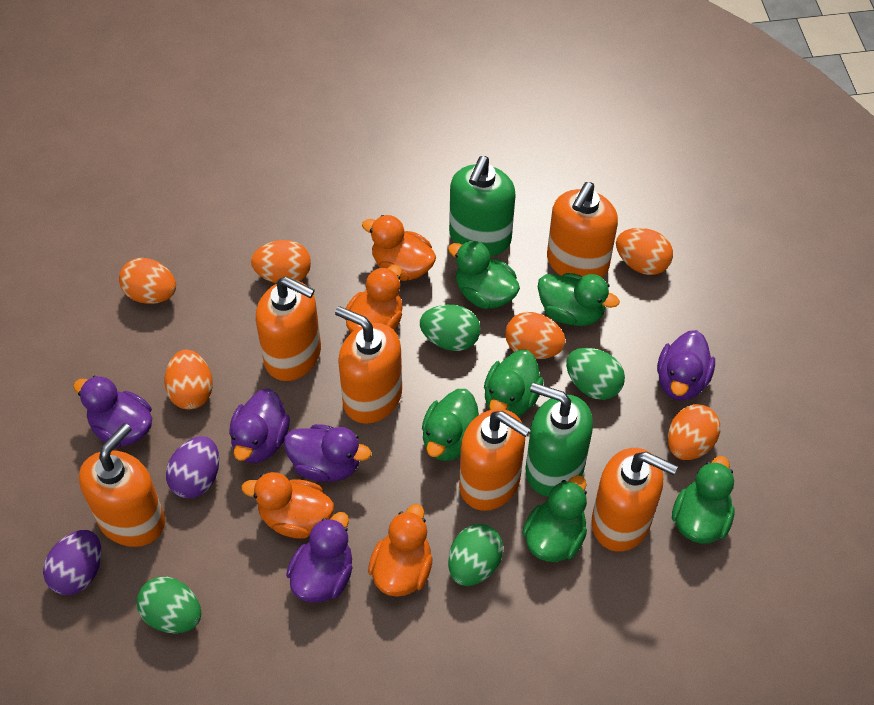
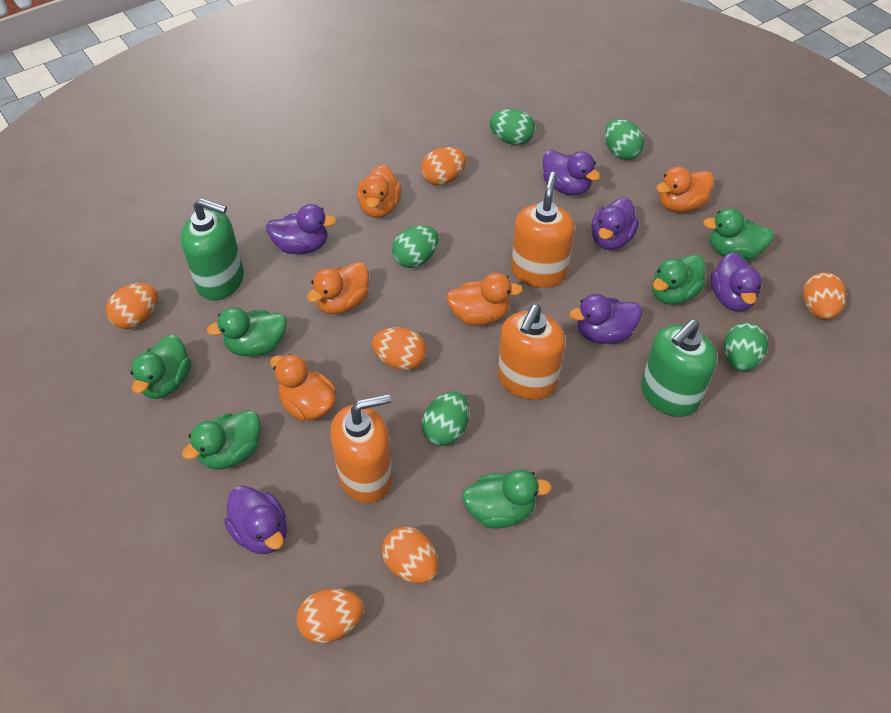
green egg: 4 -> 5
orange duck: 4 -> 5
orange soap dispenser: 6 -> 3
purple duck: 5 -> 6
purple egg: 2 -> 0

